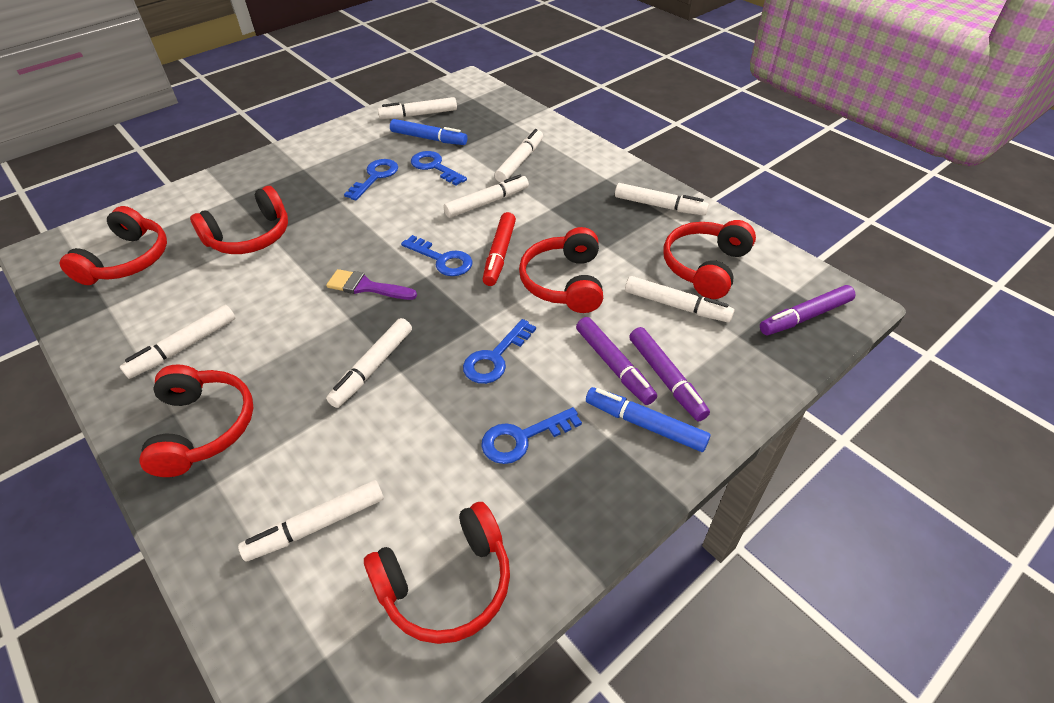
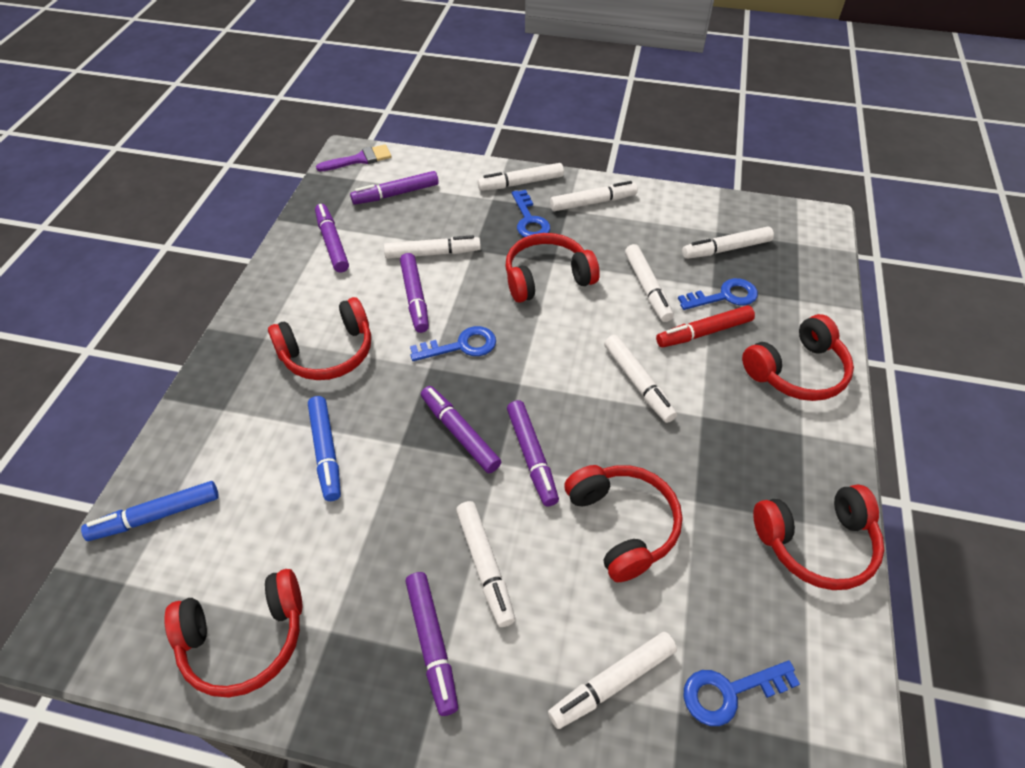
blue key: 5 -> 4
purple marker: 3 -> 6

